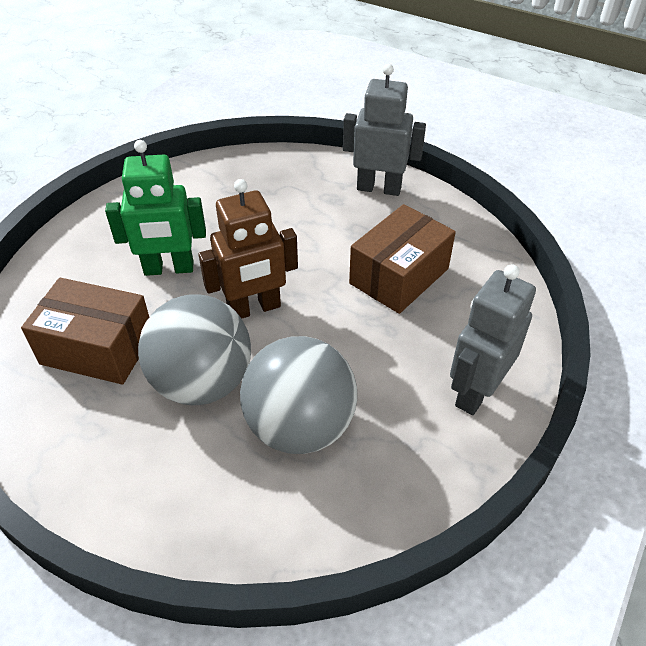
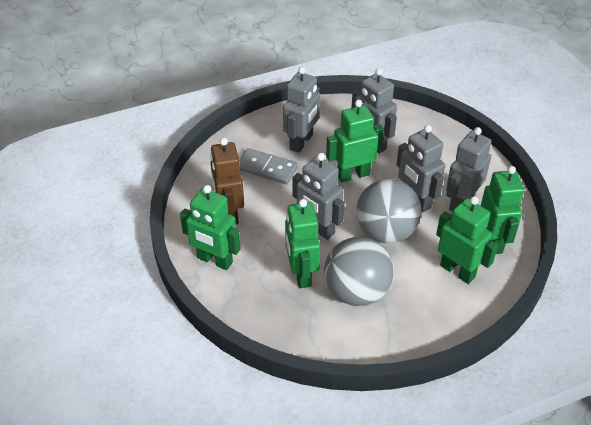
brown box: 2 -> 0
green robot: 1 -> 5
grey domino: 0 -> 1
grey robot: 2 -> 5

